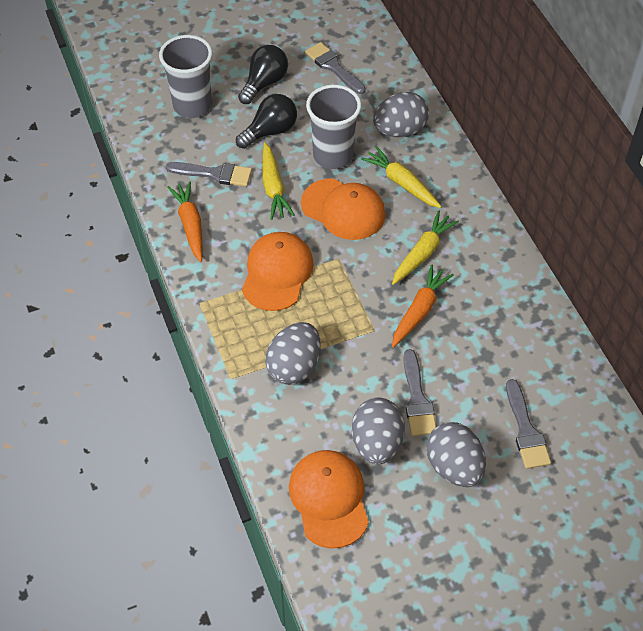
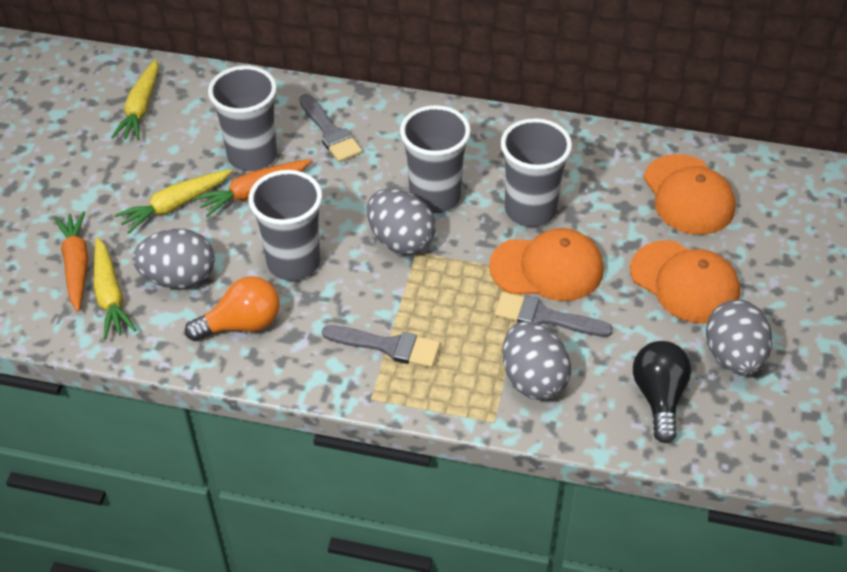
black light bulb: 2 -> 1
grey brush: 4 -> 3
grey cup: 2 -> 4
orange light bulb: 0 -> 1

